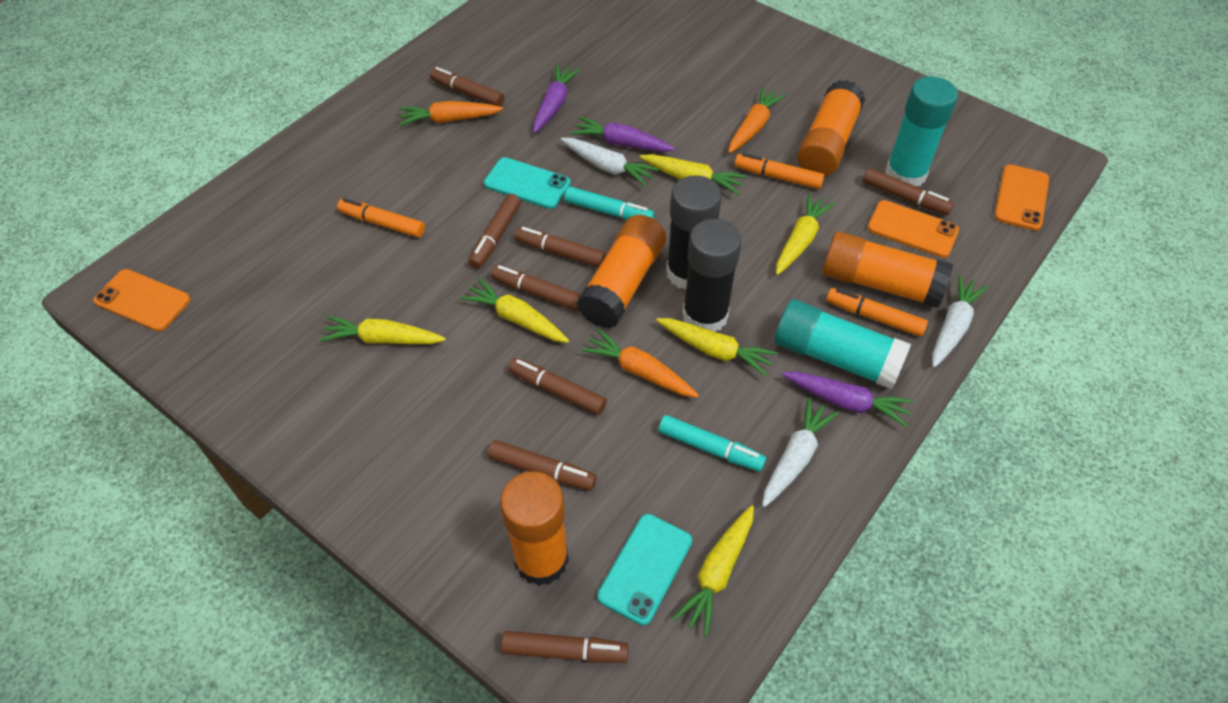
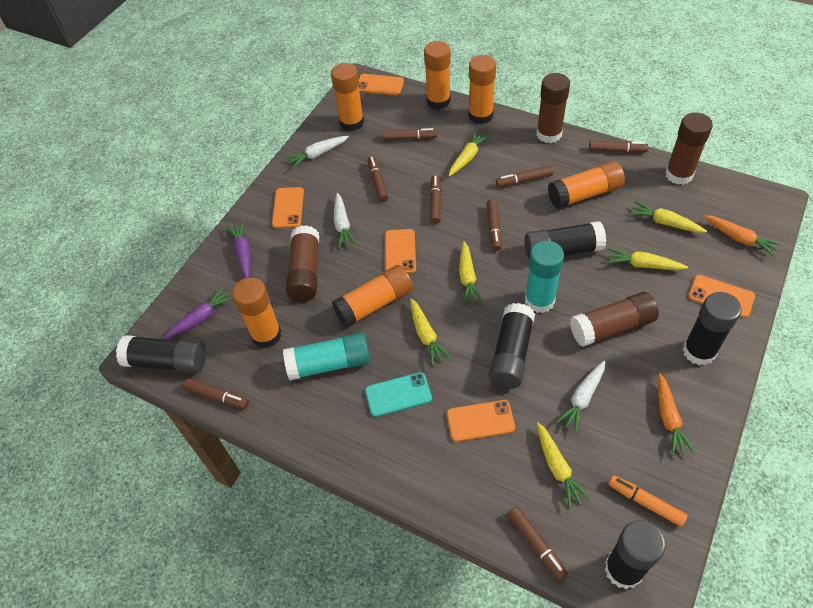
black glue stick: 2 -> 5
brown glue stick: 0 -> 4
orange carrot: 3 -> 2
orange glue stick: 4 -> 6
orange marker: 3 -> 1
orange phone: 3 -> 5
purple carrot: 3 -> 2
turquoise marker: 2 -> 0
turquoise phone: 2 -> 1

